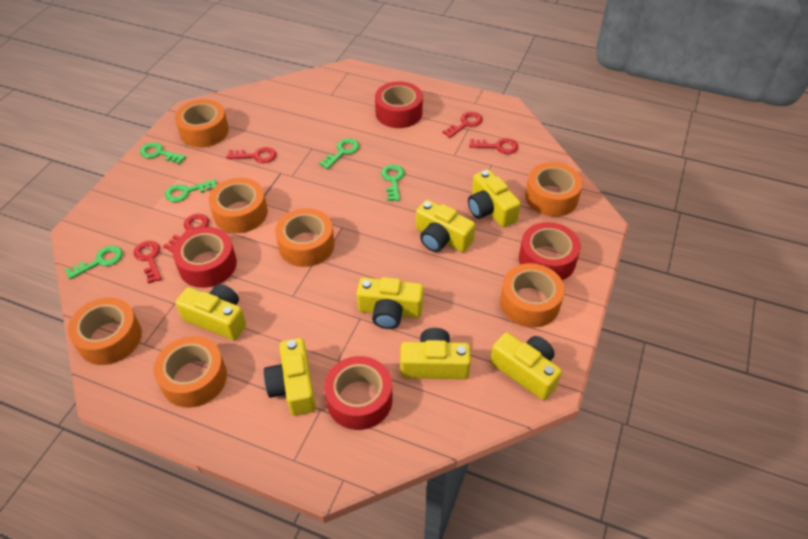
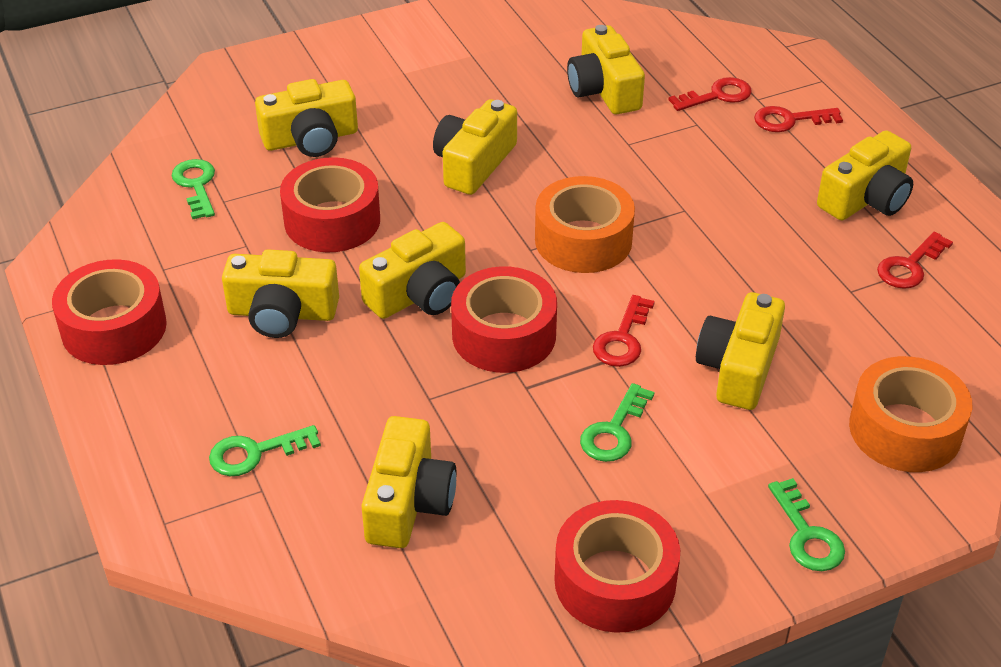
green key: 5 -> 4
orange tape: 7 -> 2
red key: 5 -> 4
yellow camera: 7 -> 8

